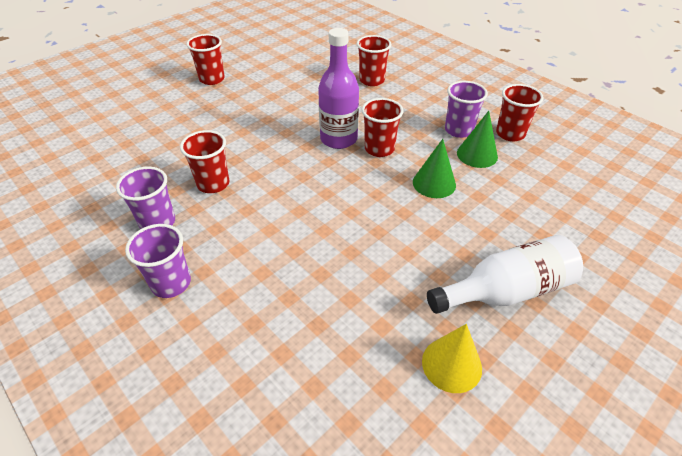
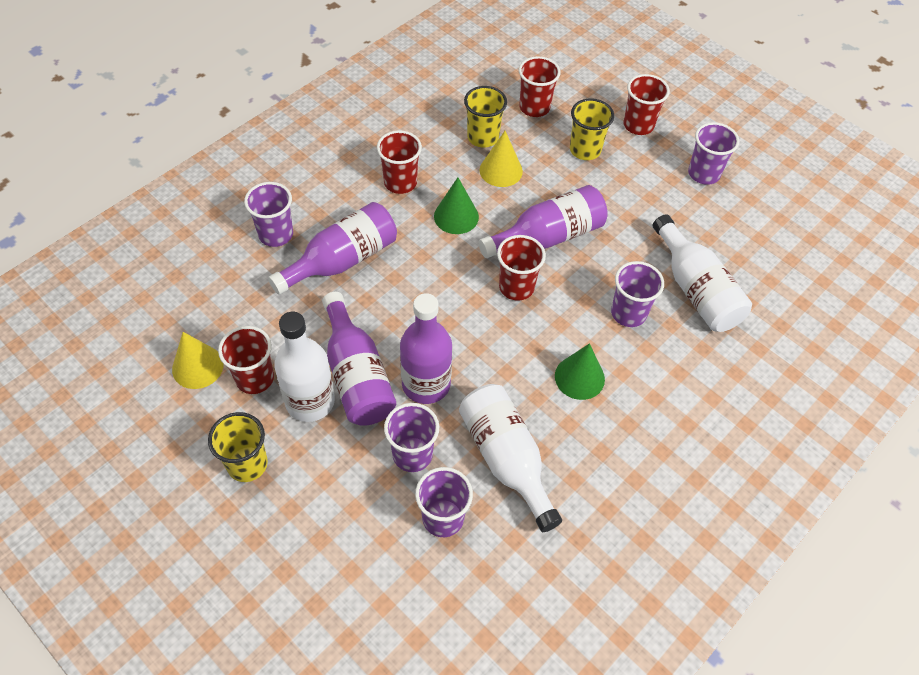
purple bottle: 1 -> 4
purple cup: 3 -> 5
white bottle: 1 -> 3
yellow cone: 1 -> 2
yellow cup: 0 -> 3

